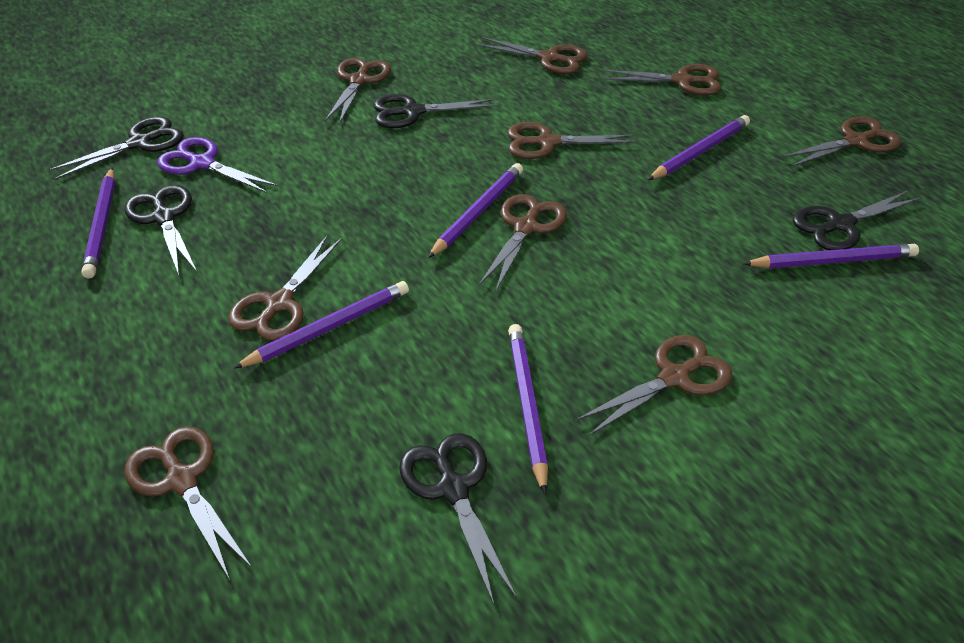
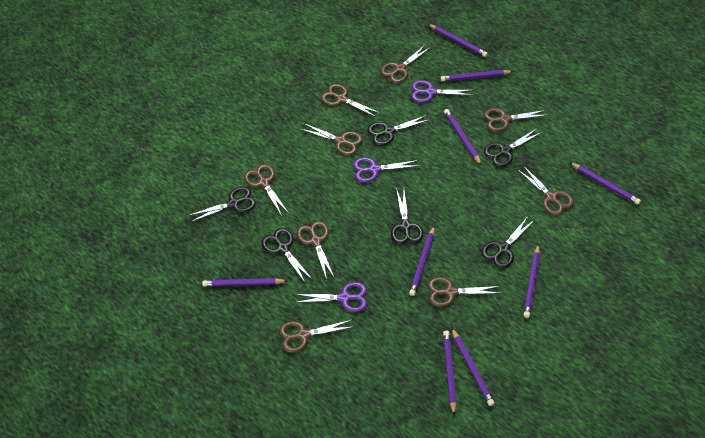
black scissors: 5 -> 6
purple pencil: 6 -> 9
purple scissors: 1 -> 3

